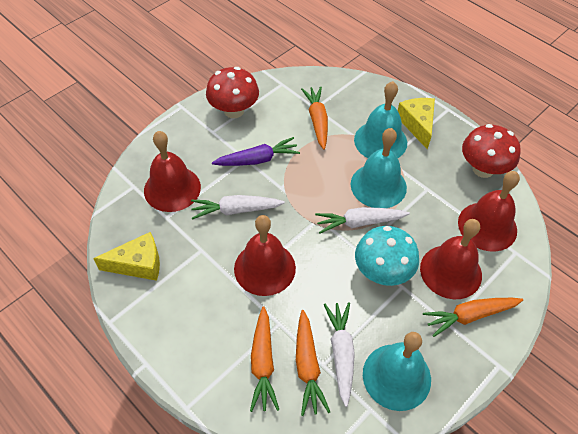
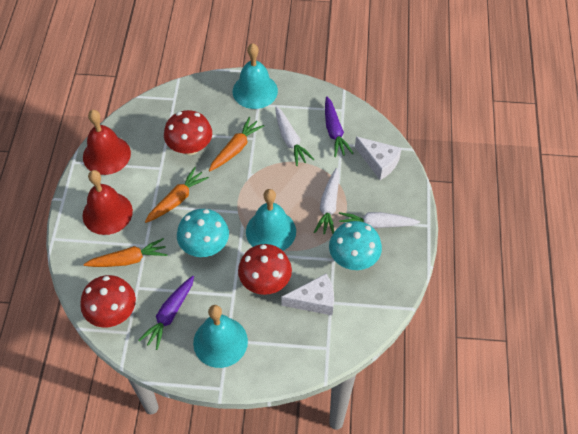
orange carrot: 4 -> 3
purple carrot: 1 -> 2
red bell: 4 -> 2
red mushroom: 2 -> 3
turquoise mushroom: 1 -> 2
white cheese: 0 -> 2
yellow cheese: 2 -> 0

